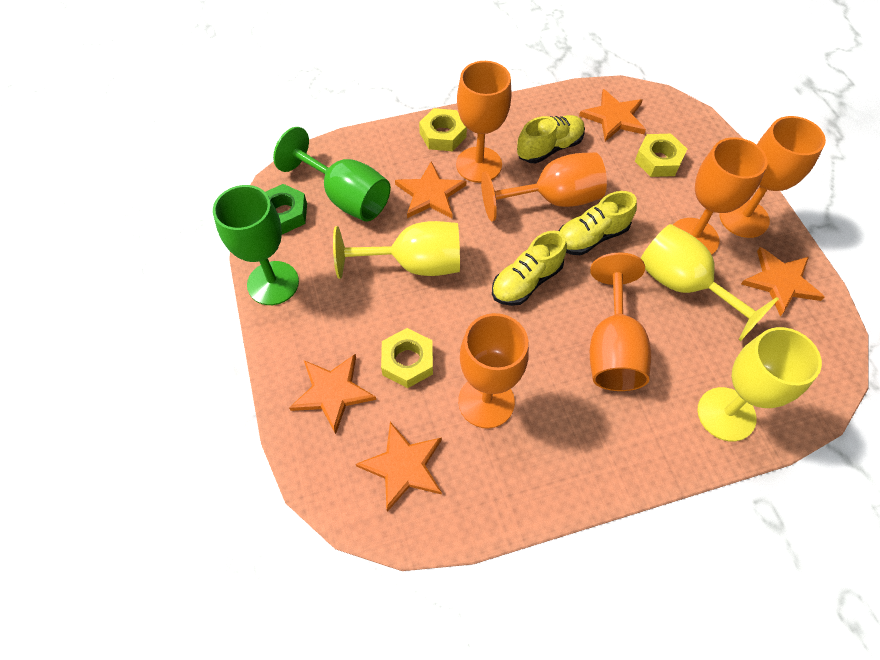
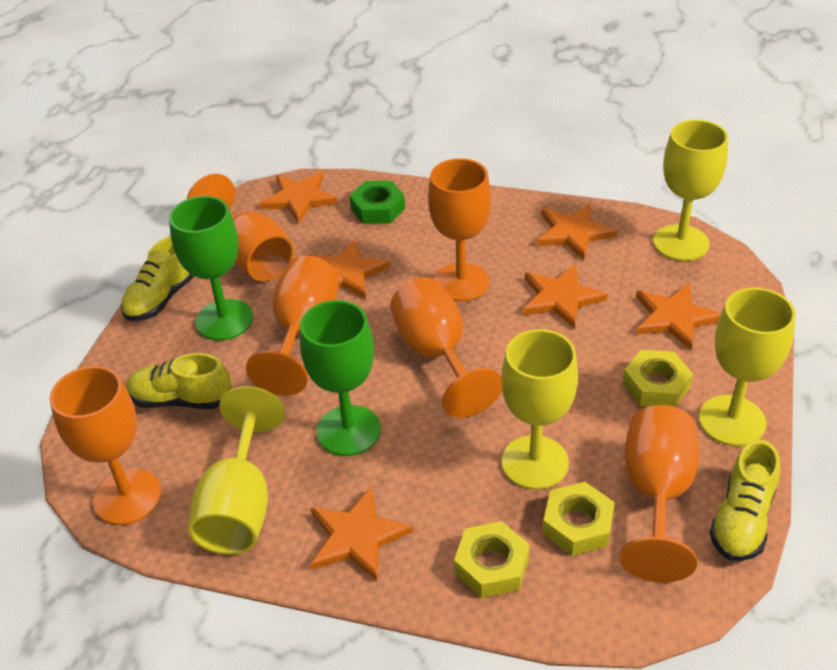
orange star: 5 -> 6
yellow goblet: 3 -> 4

